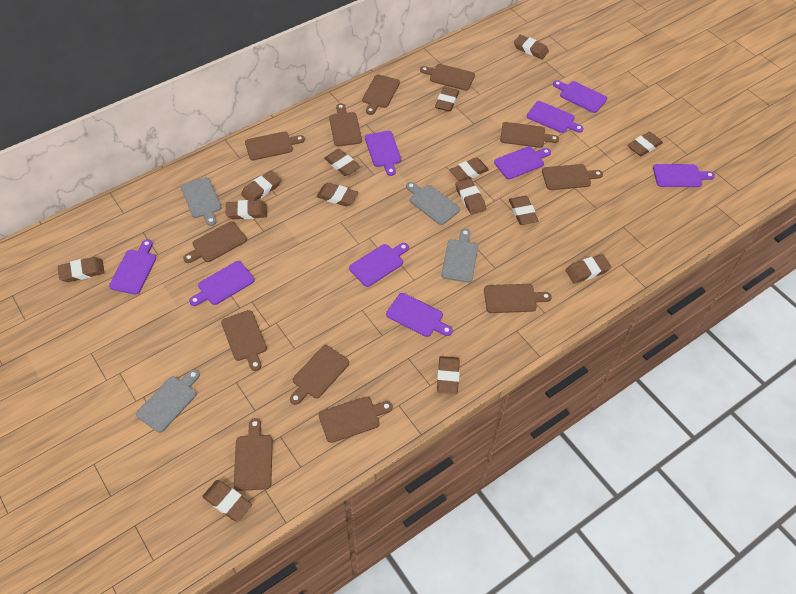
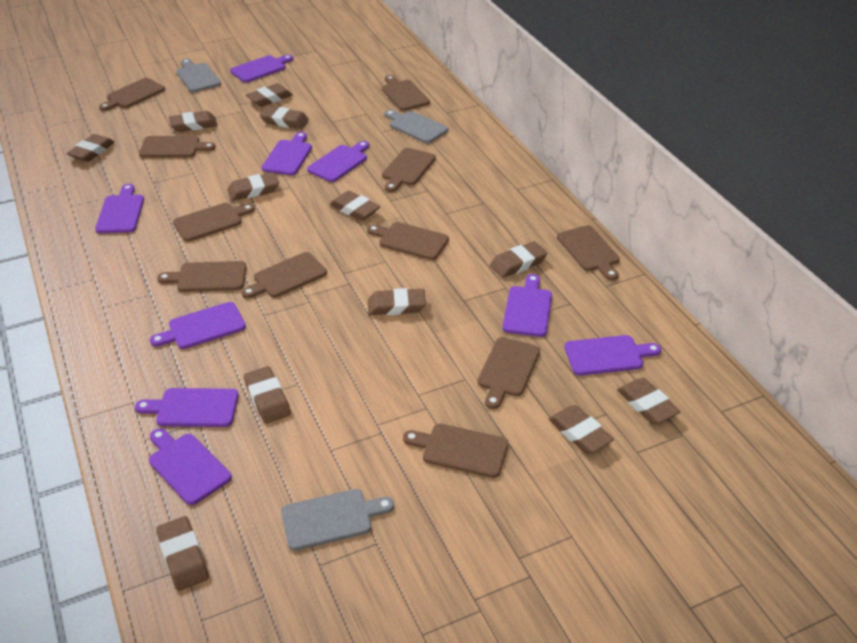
brown cutting board: 12 -> 11
brown eraser: 14 -> 12
grey cutting board: 4 -> 3

